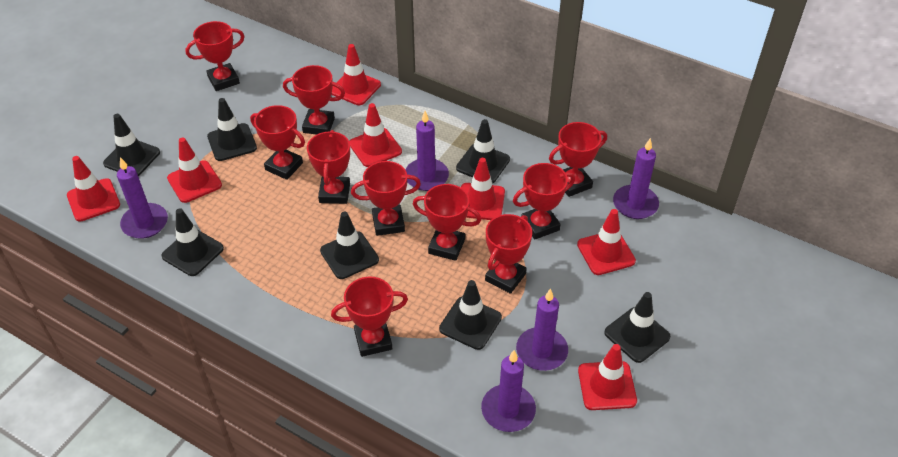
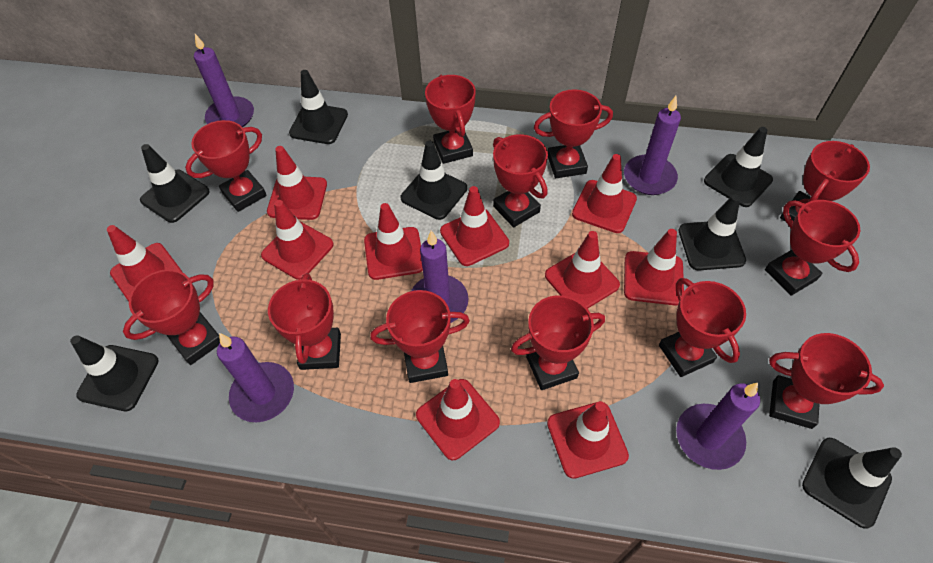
red traffic cone: 7 -> 10
red trophy: 10 -> 12

